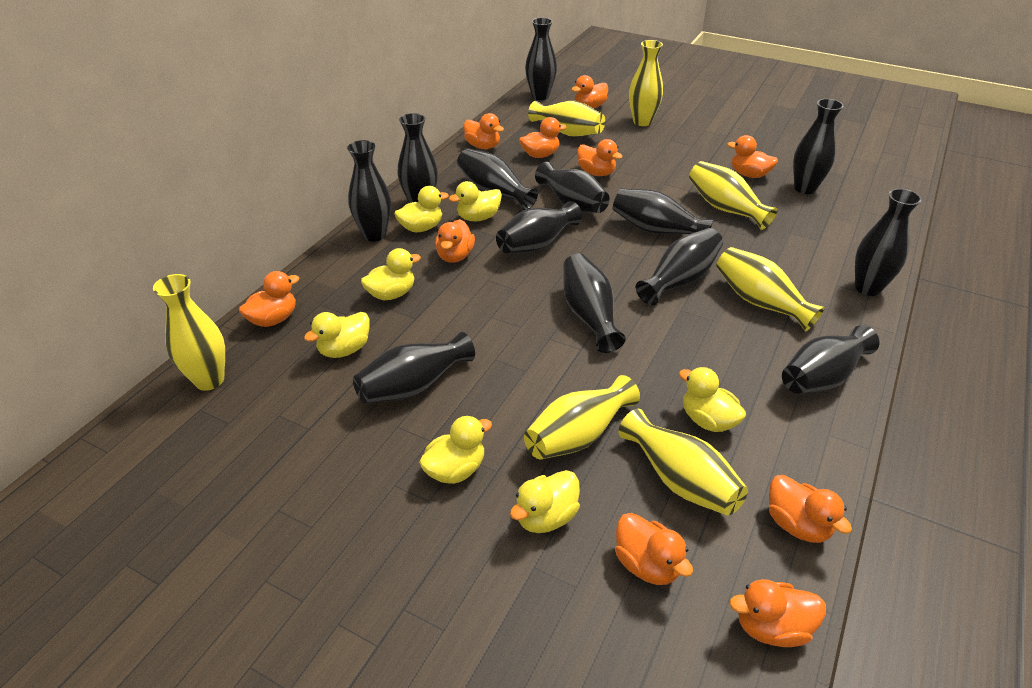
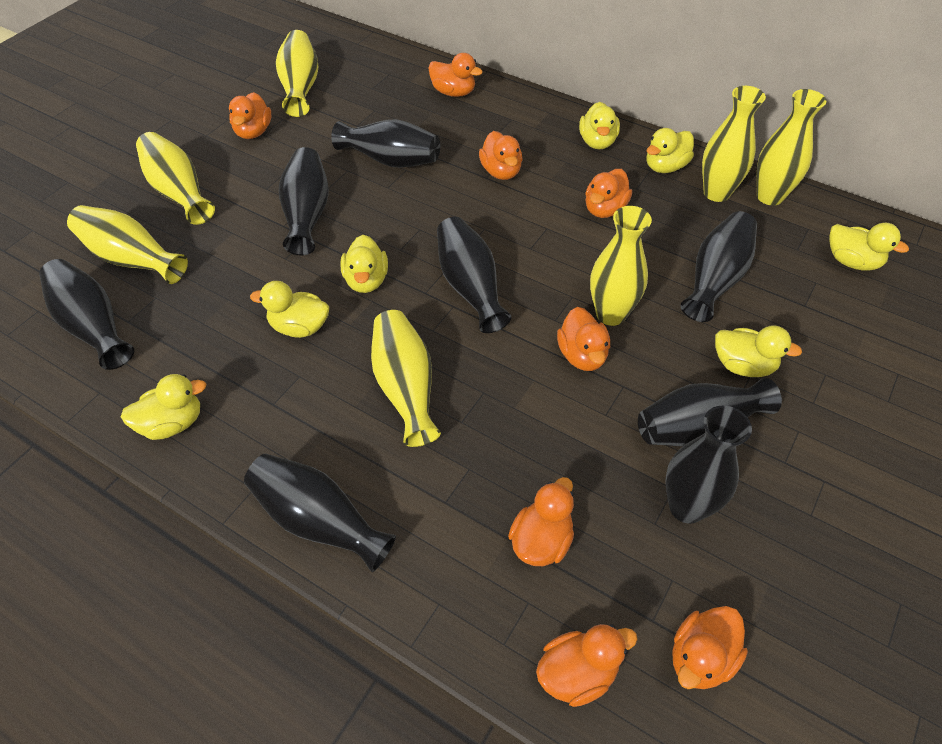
black vase: 13 -> 8
orange duck: 10 -> 8

